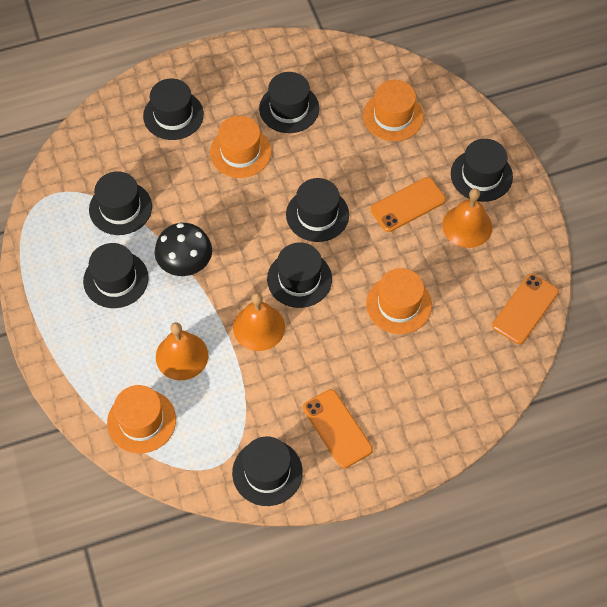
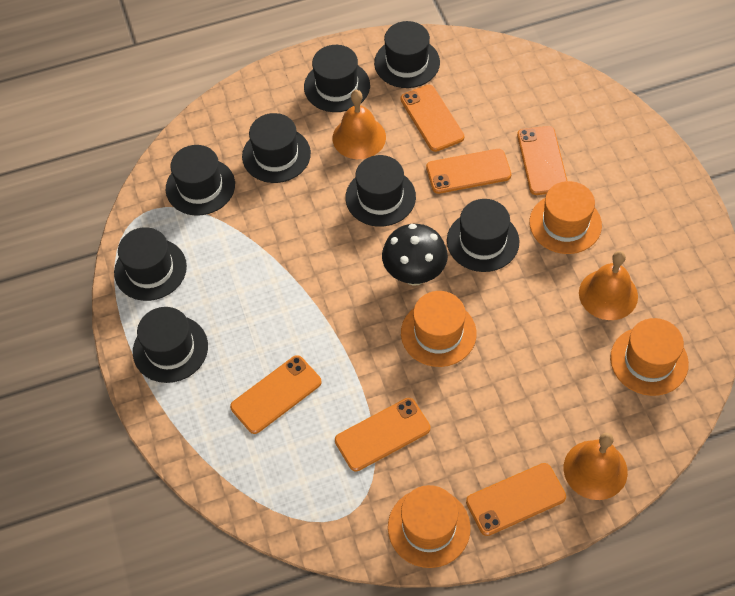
orange phone: 3 -> 6

